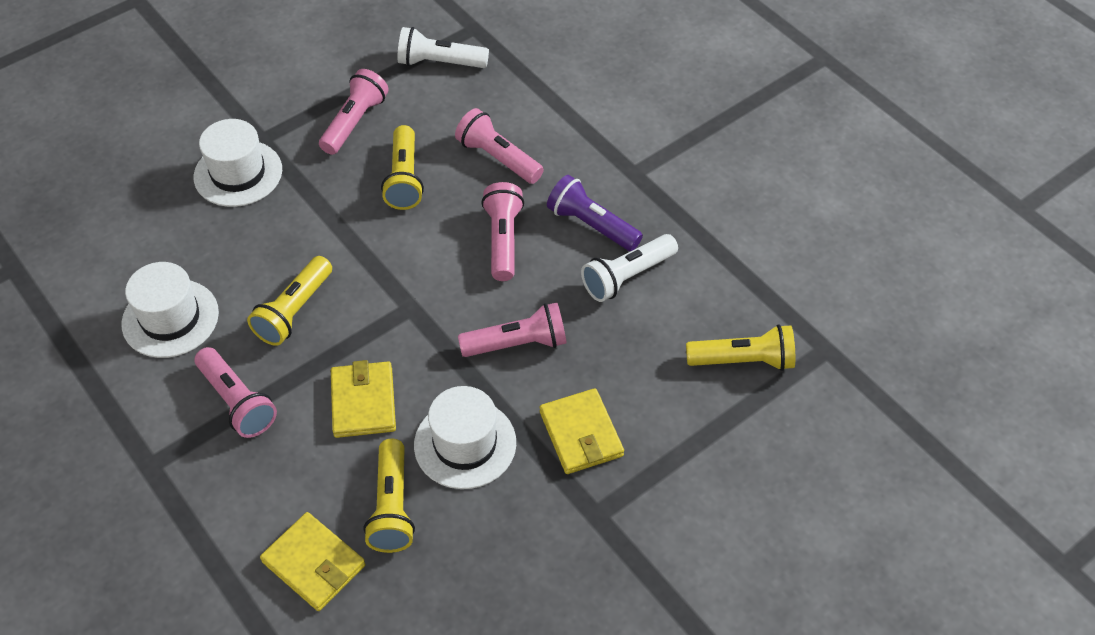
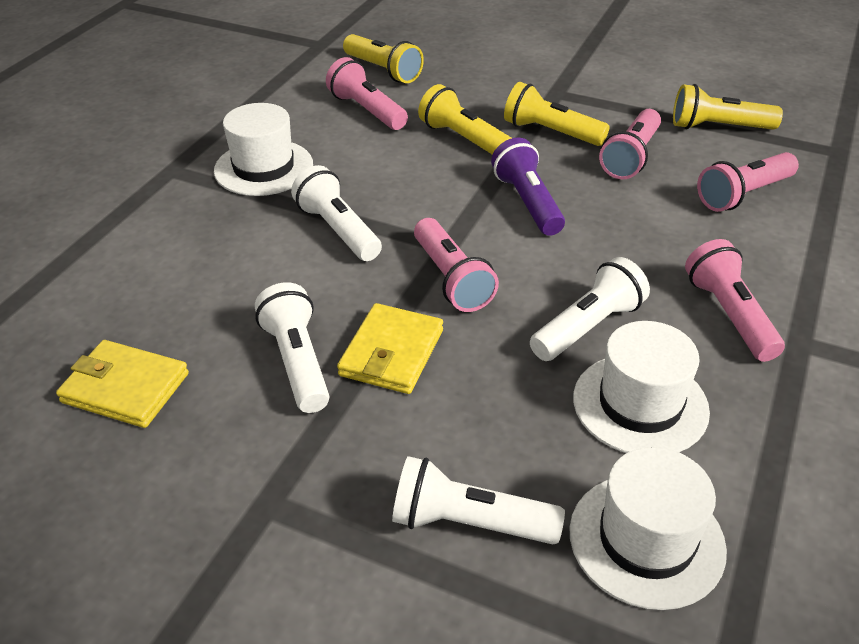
white flashlight: 2 -> 4
yellow wallet: 3 -> 2

